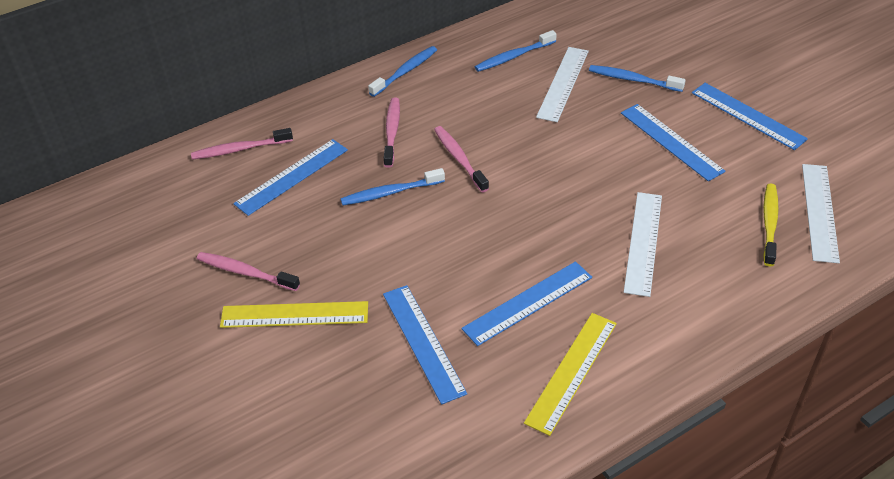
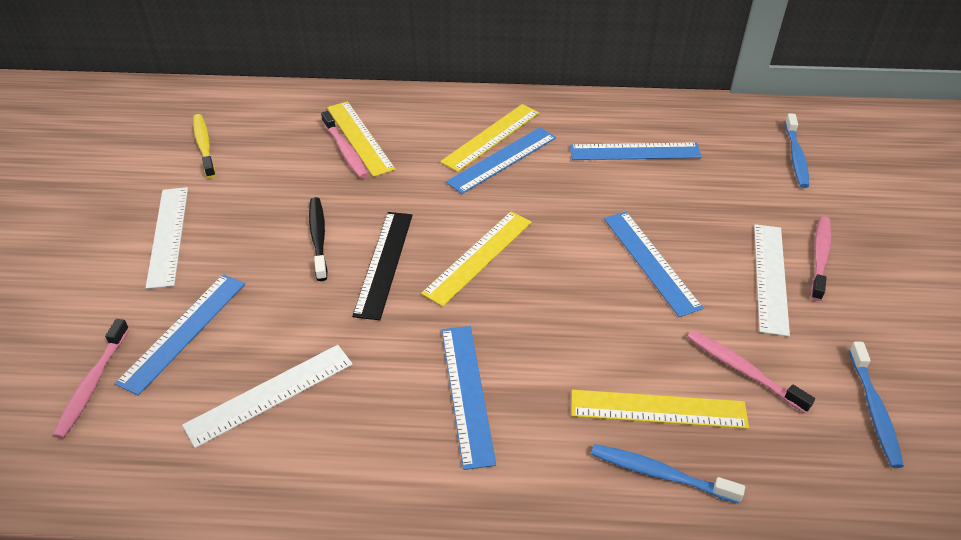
black ruler: 0 -> 1
black toothbrush: 0 -> 1
blue toothbrush: 4 -> 3
yellow ruler: 2 -> 4

